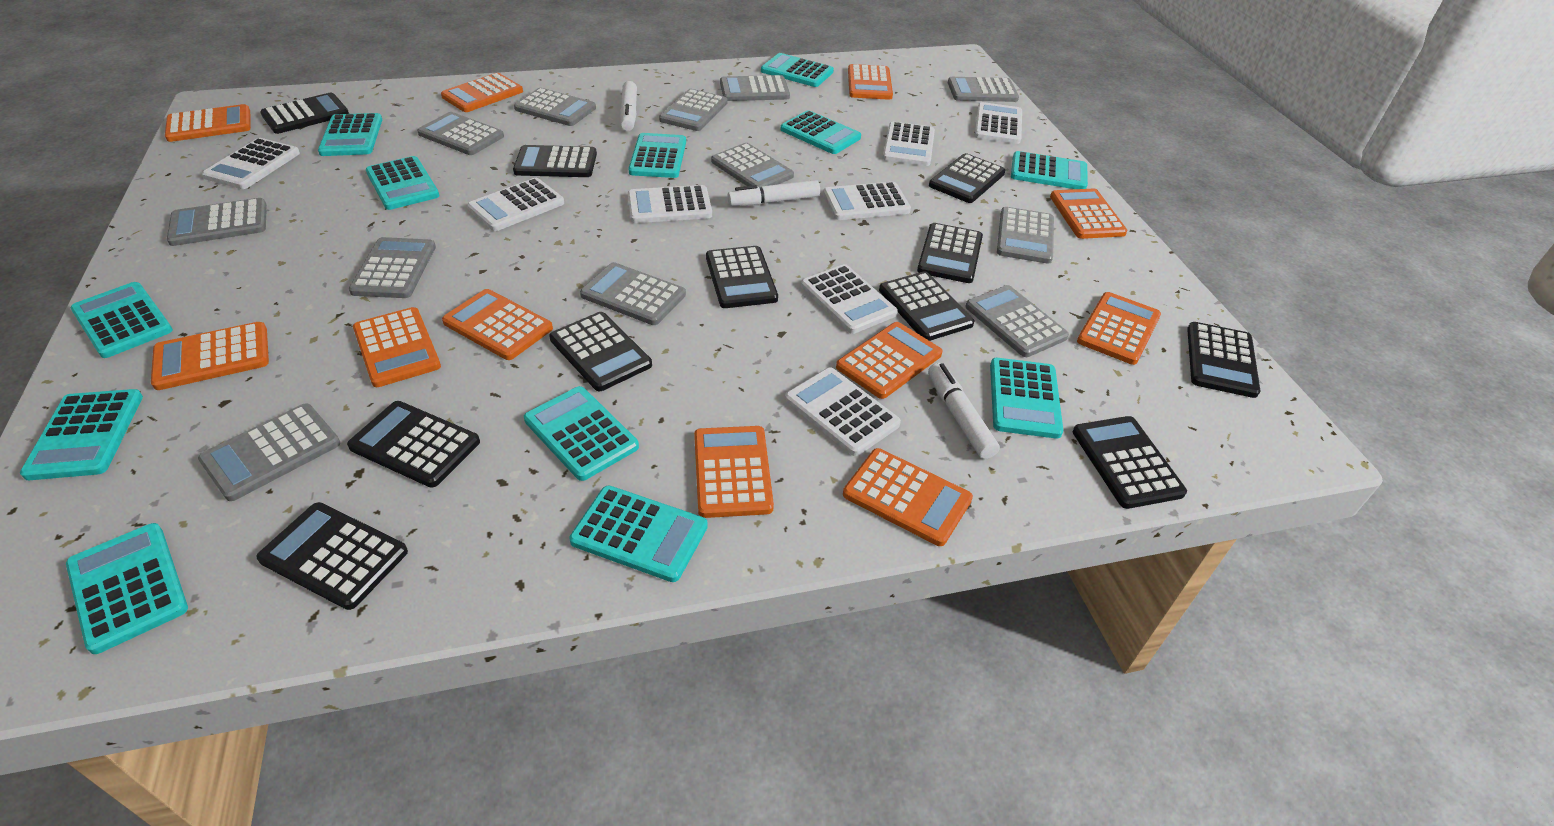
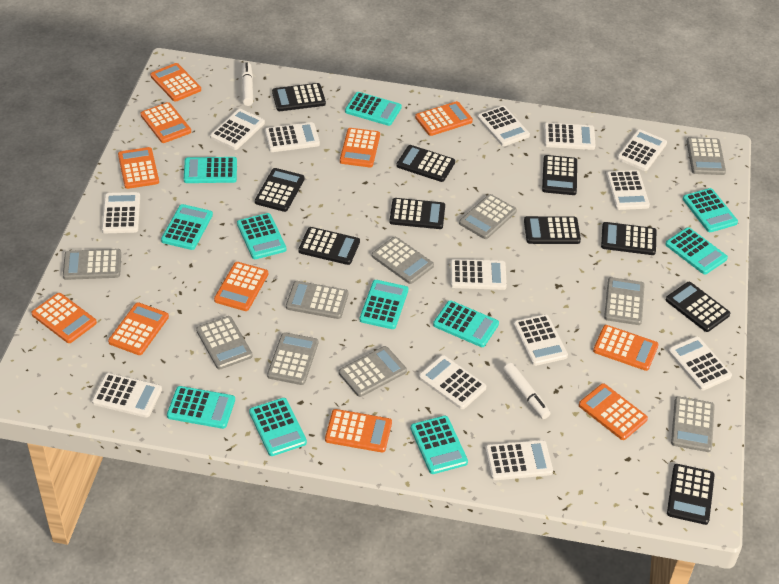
black calculator: 11 -> 10
grey calculator: 12 -> 10
turquoise calculator: 12 -> 11
white calculator: 8 -> 13
white marker: 3 -> 2

